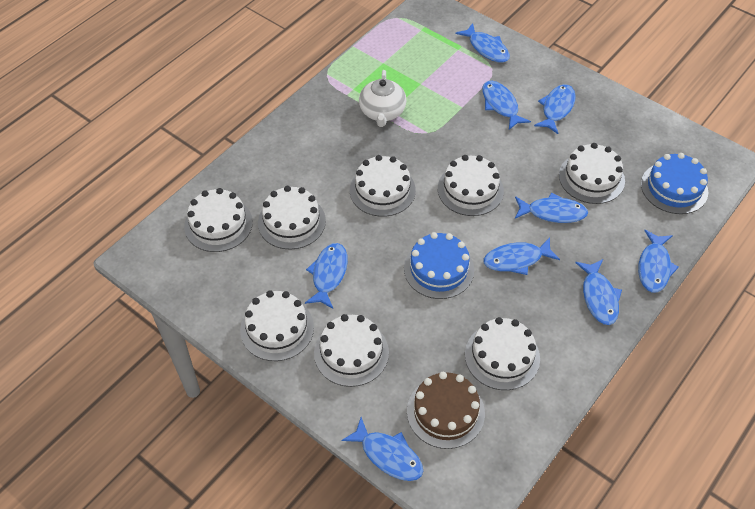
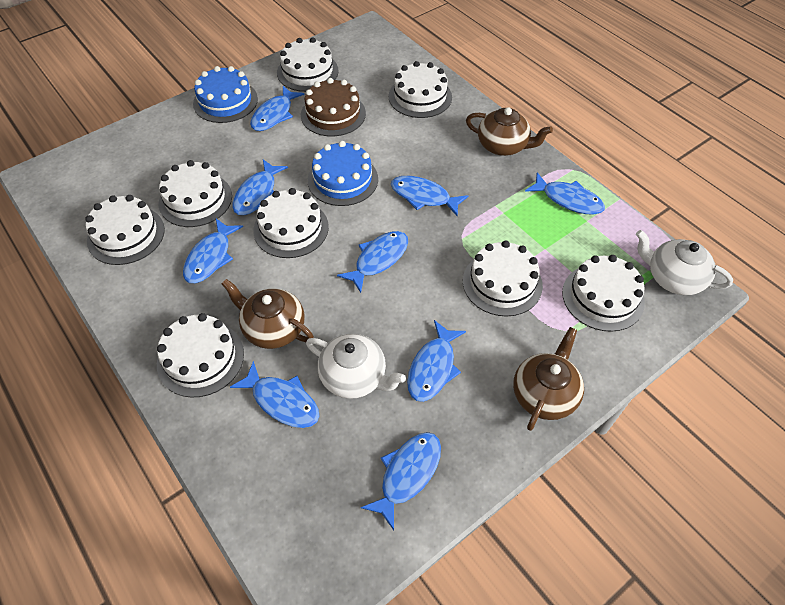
brown teapot: 0 -> 3
white teapot: 1 -> 2

